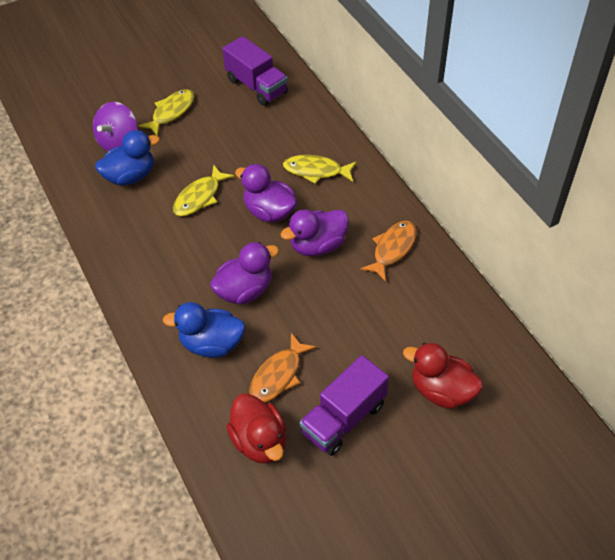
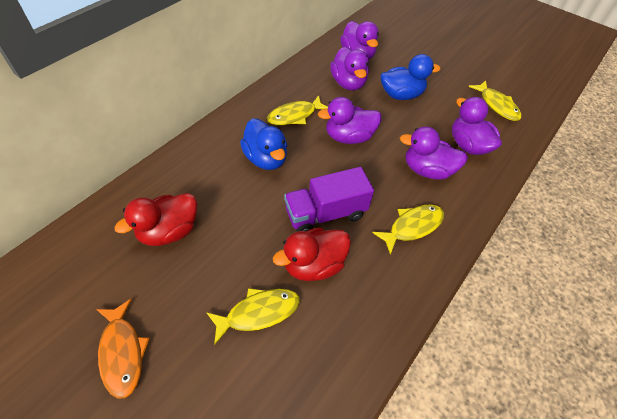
orange fish: 2 -> 1
purple duck: 3 -> 5
purple spinning top: 1 -> 0
purple truck: 2 -> 1
yellow fish: 3 -> 4

